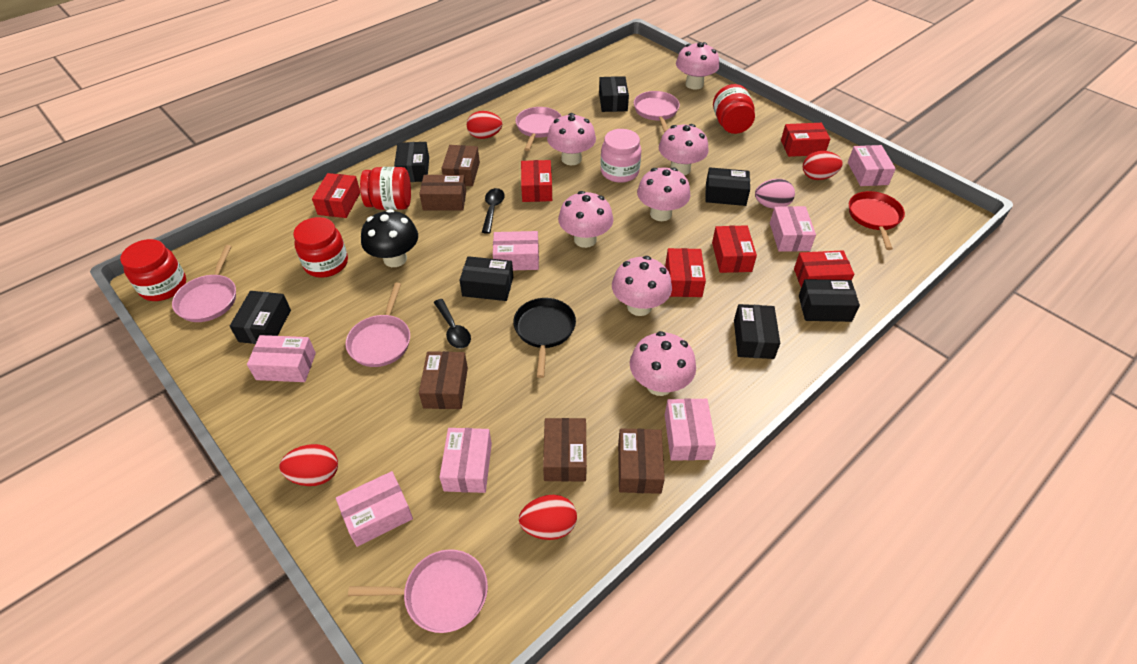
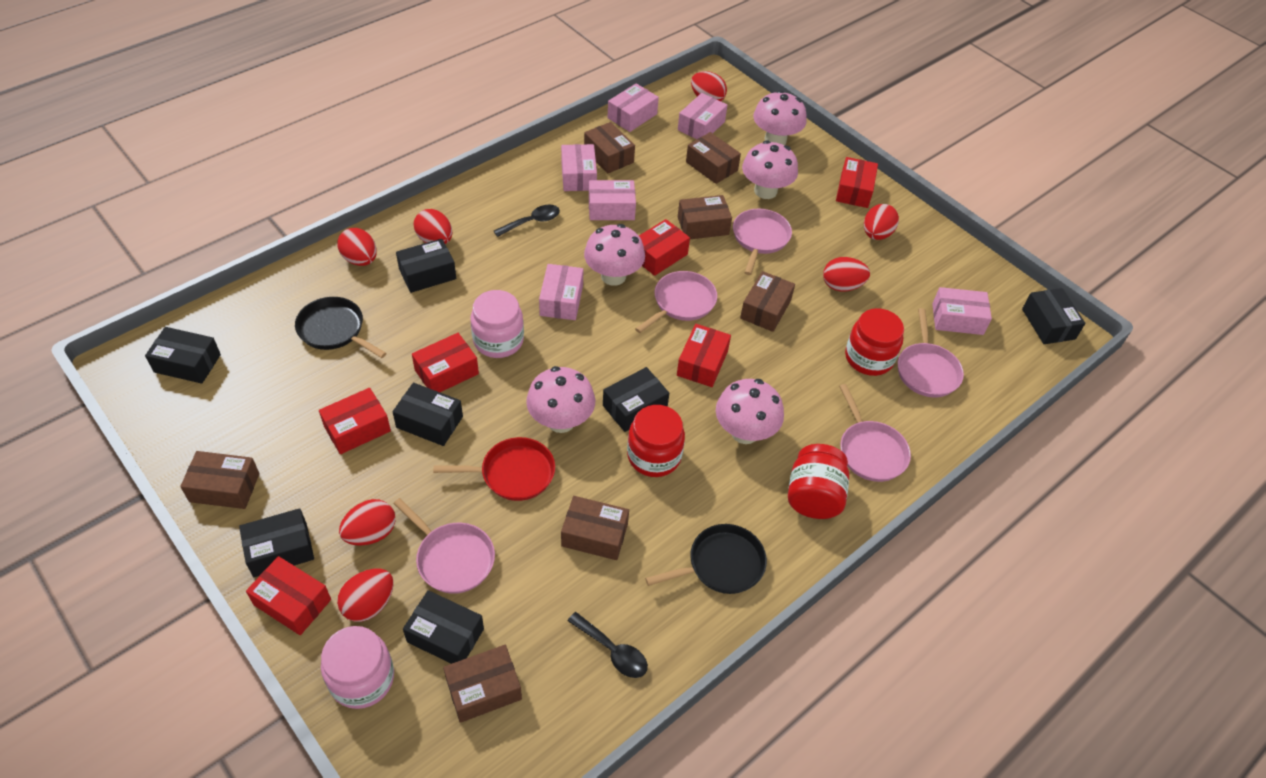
black mushroom: 1 -> 0
black pan: 1 -> 2
brown box: 5 -> 7
pink box: 7 -> 6
pink egg: 1 -> 0
pink jar: 1 -> 2
pink mushroom: 7 -> 5
red egg: 4 -> 7
red jar: 4 -> 3

